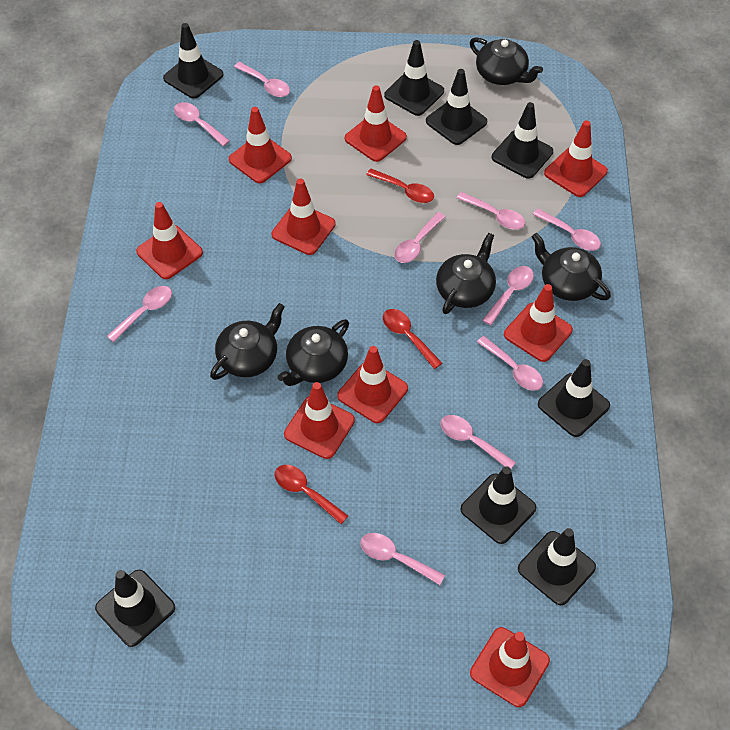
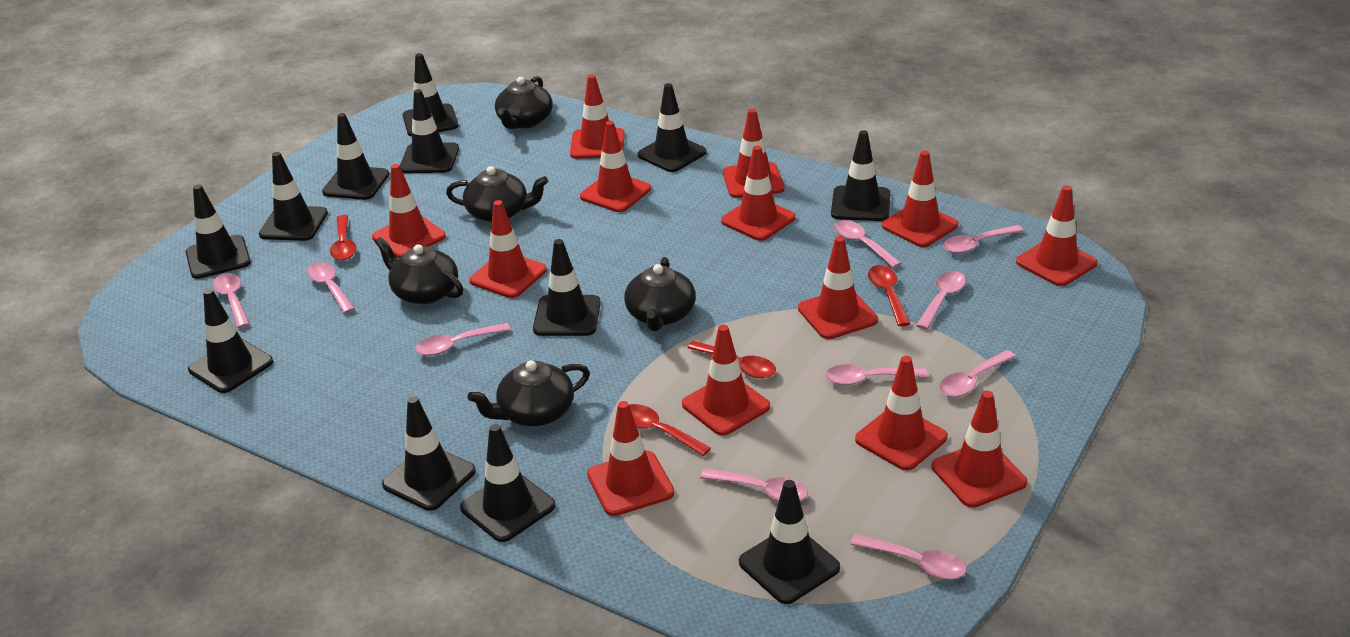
black traffic cone: 8 -> 12
red spoon: 3 -> 4
red traffic cone: 9 -> 13

